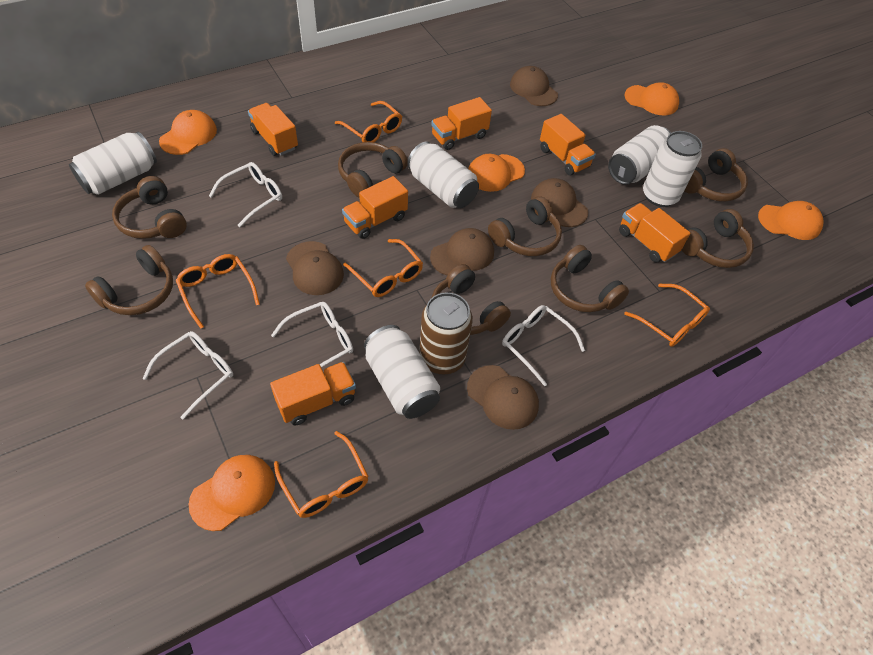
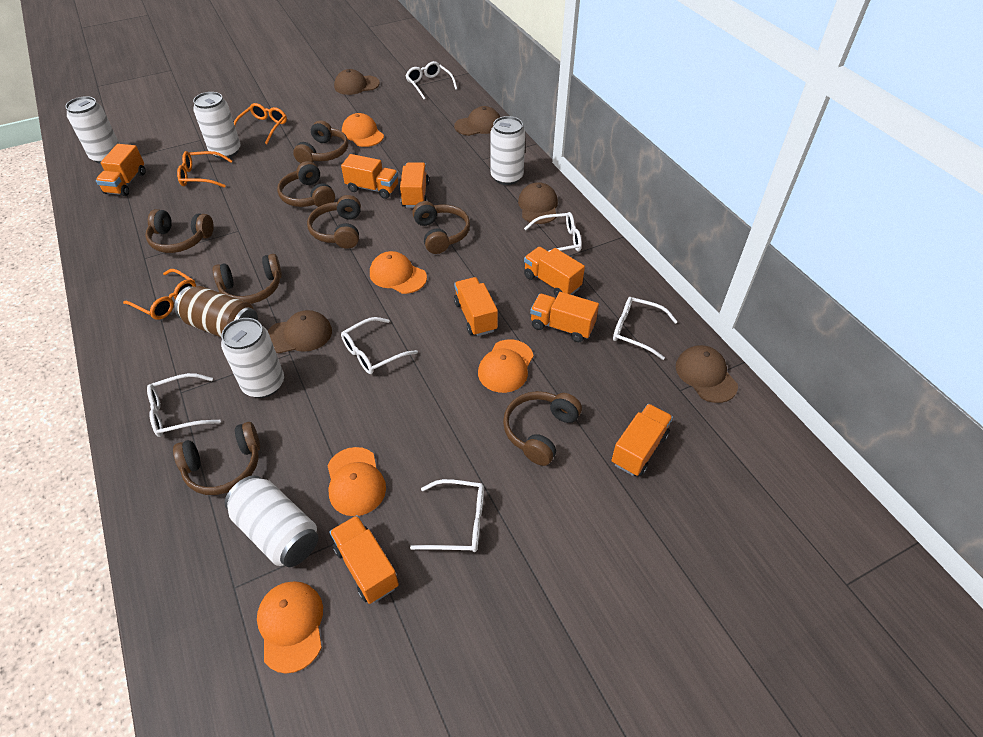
orange glasses: 5 -> 3
orange truck: 6 -> 8
white glasses: 4 -> 6

